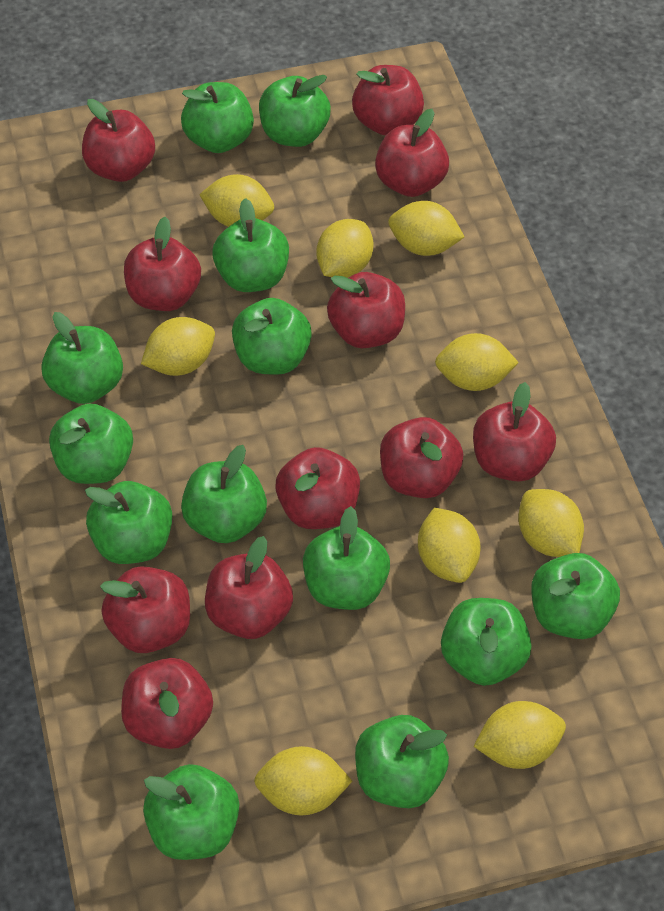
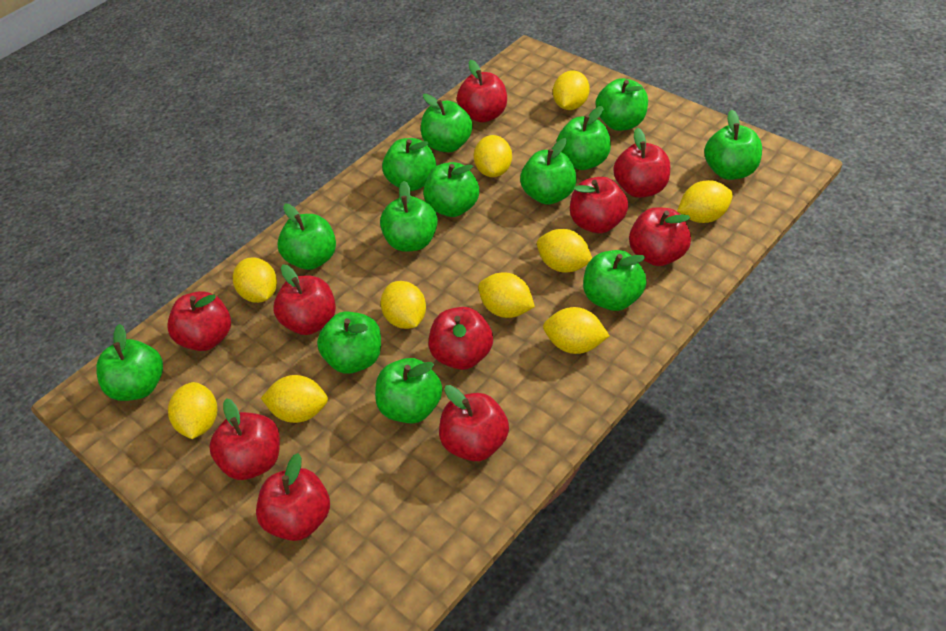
red apple: 11 -> 10
yellow lemon: 9 -> 10

